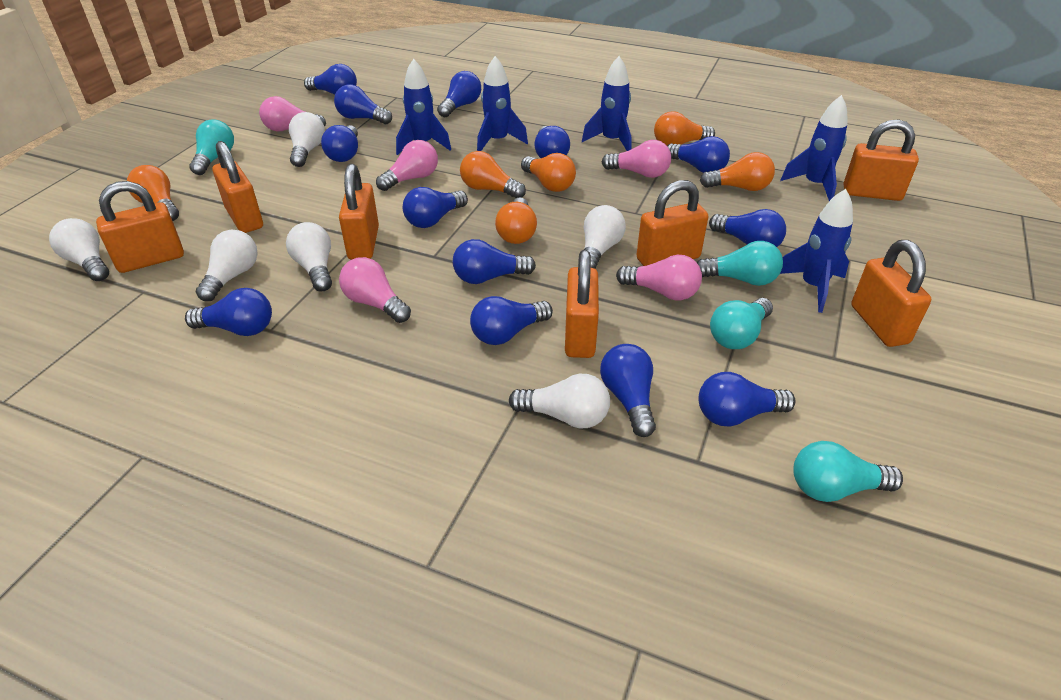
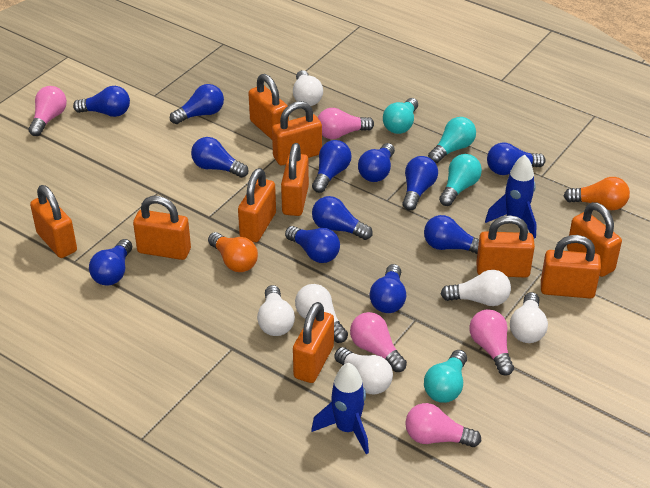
blue light bulb: 13 -> 12
blue rocket: 5 -> 2
orange light bulb: 6 -> 2
orange padlock: 7 -> 10

